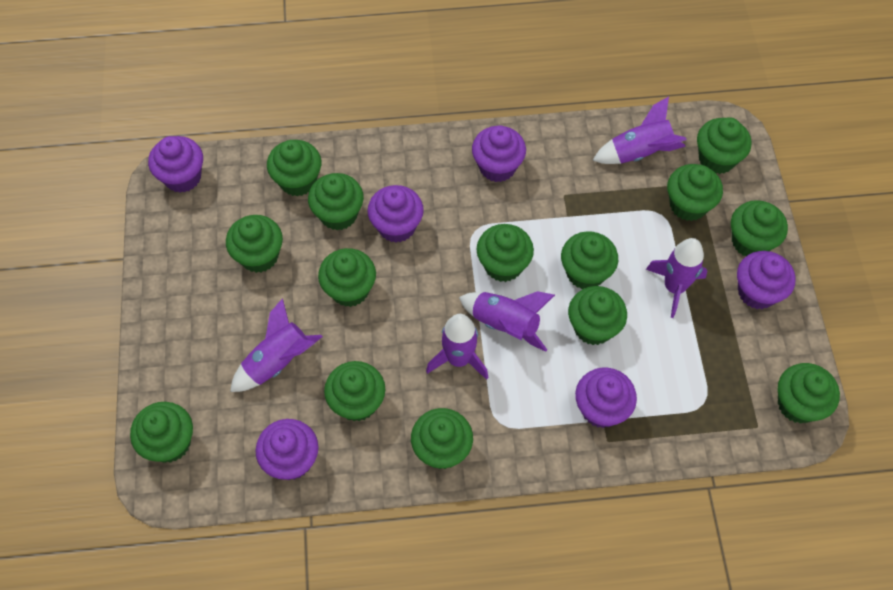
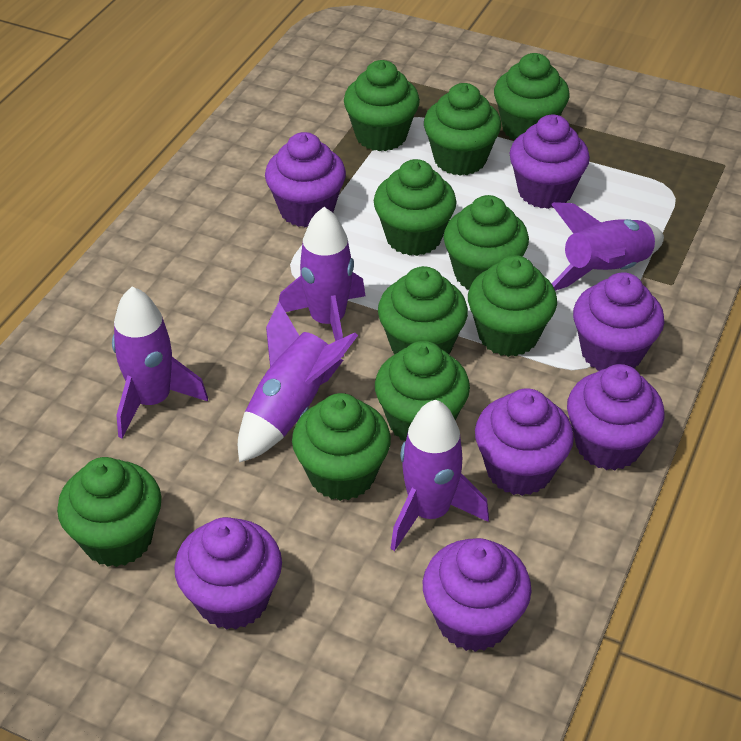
green cupcake: 14 -> 10
purple cupcake: 6 -> 7

